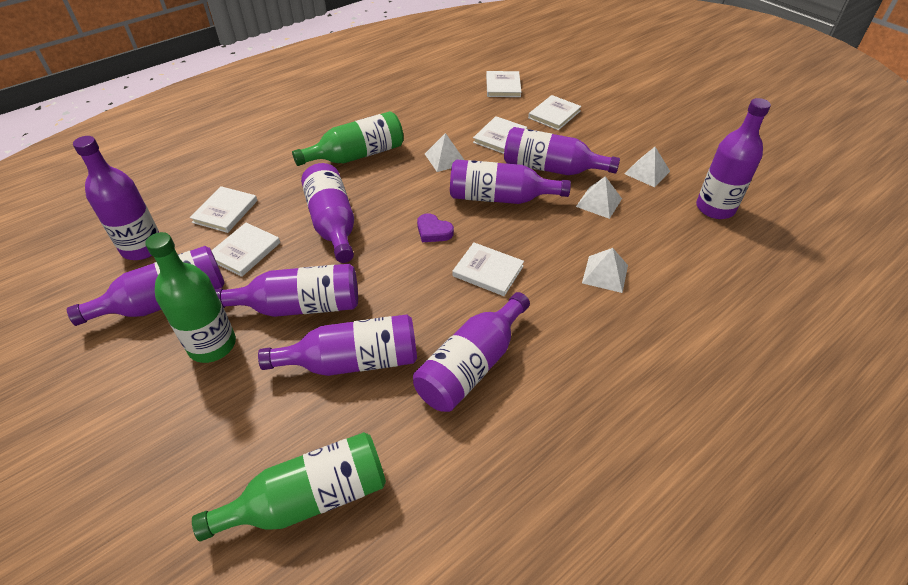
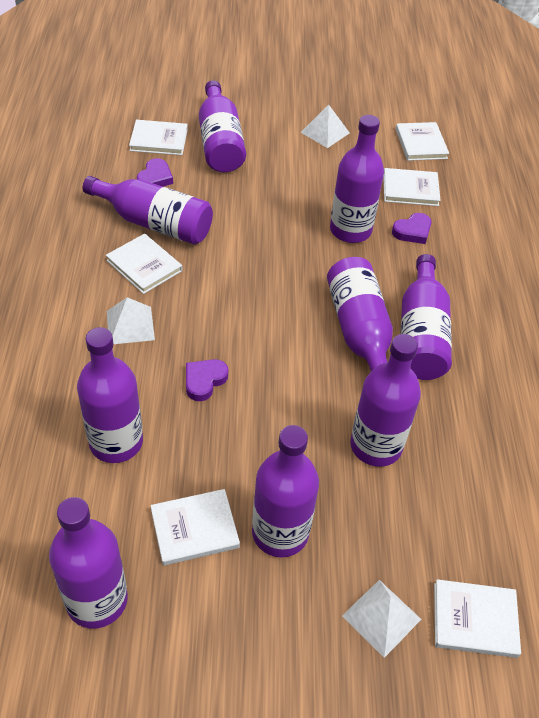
green bottle: 3 -> 0
purple heart: 1 -> 3
white pyramid: 4 -> 3

